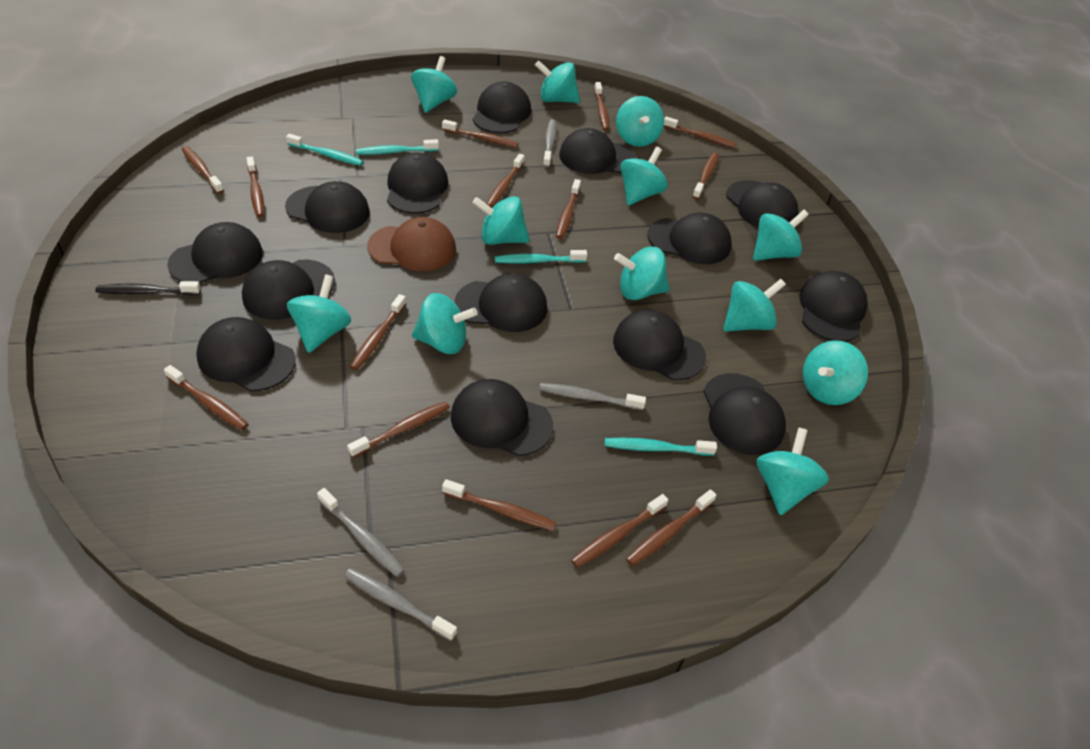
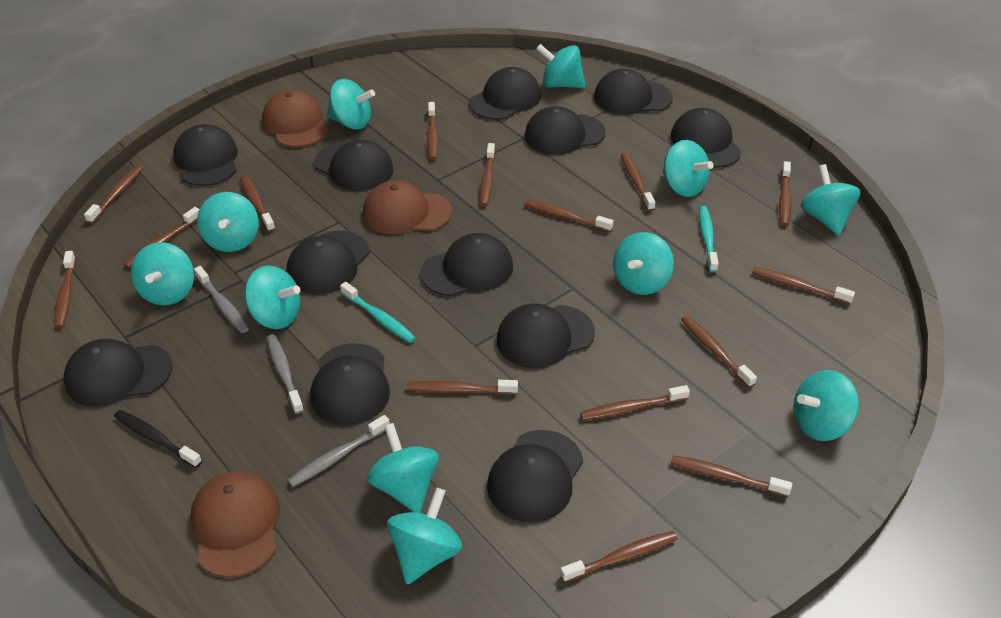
black cap: 14 -> 12
brown cap: 1 -> 3
brown toothbrush: 14 -> 15
grey toothbrush: 4 -> 3
turquoise spinning top: 12 -> 11
turquoise toothbrush: 4 -> 2

